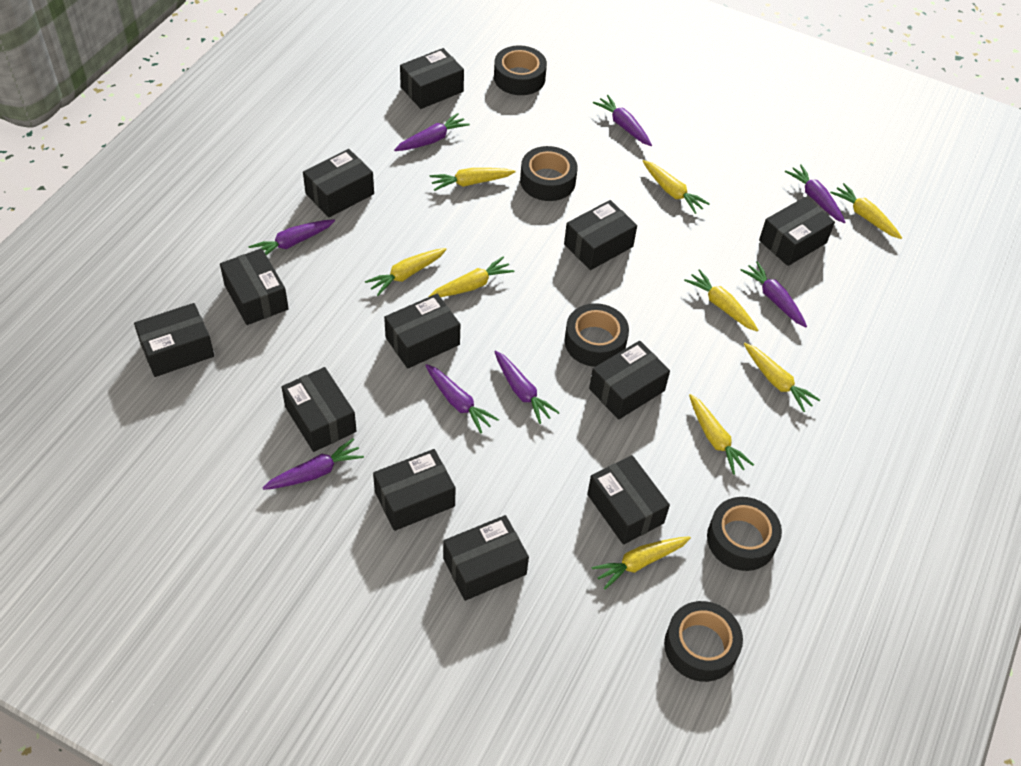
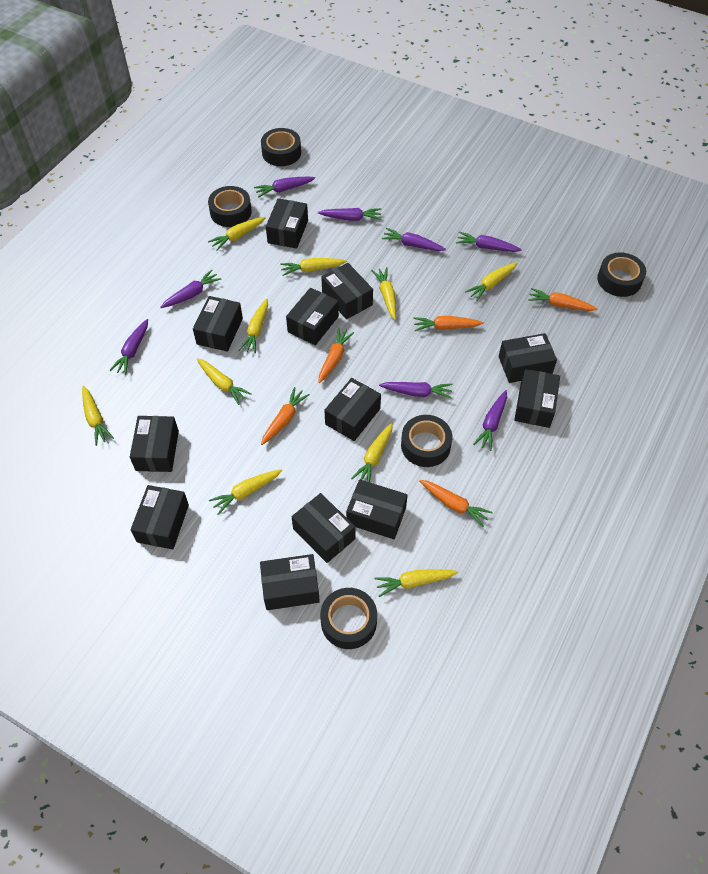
orange carrot: 0 -> 5
yellow carrot: 9 -> 10

